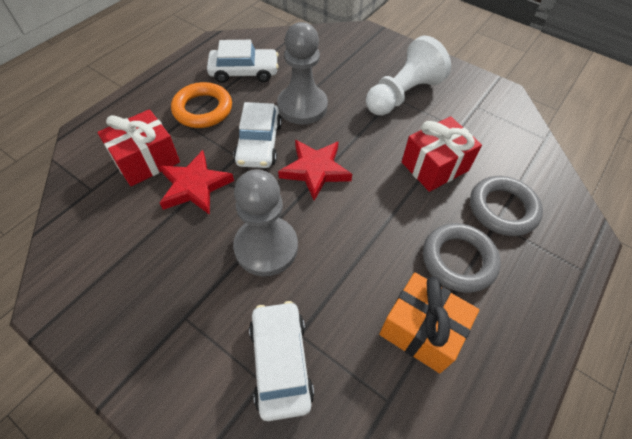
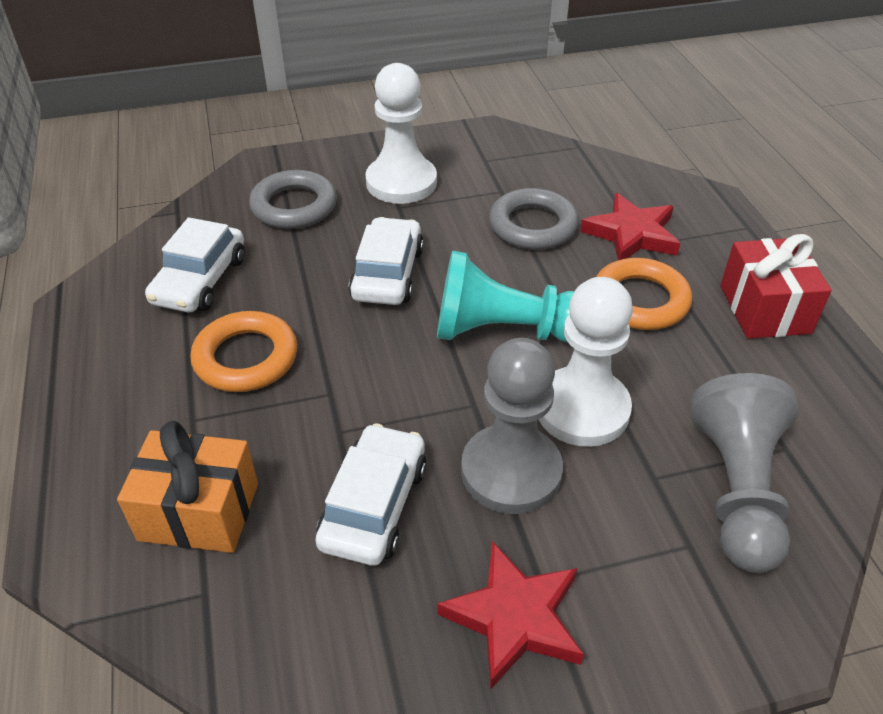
orange ring: 1 -> 2
red gift: 2 -> 1
turquoise pawn: 0 -> 1
white pawn: 1 -> 2

